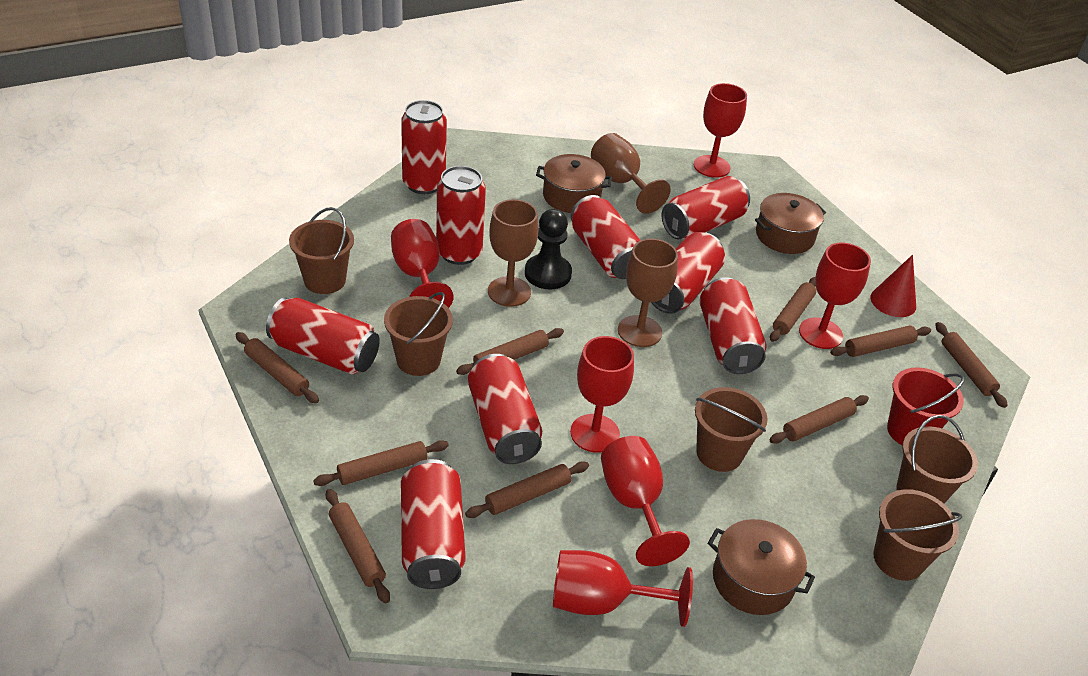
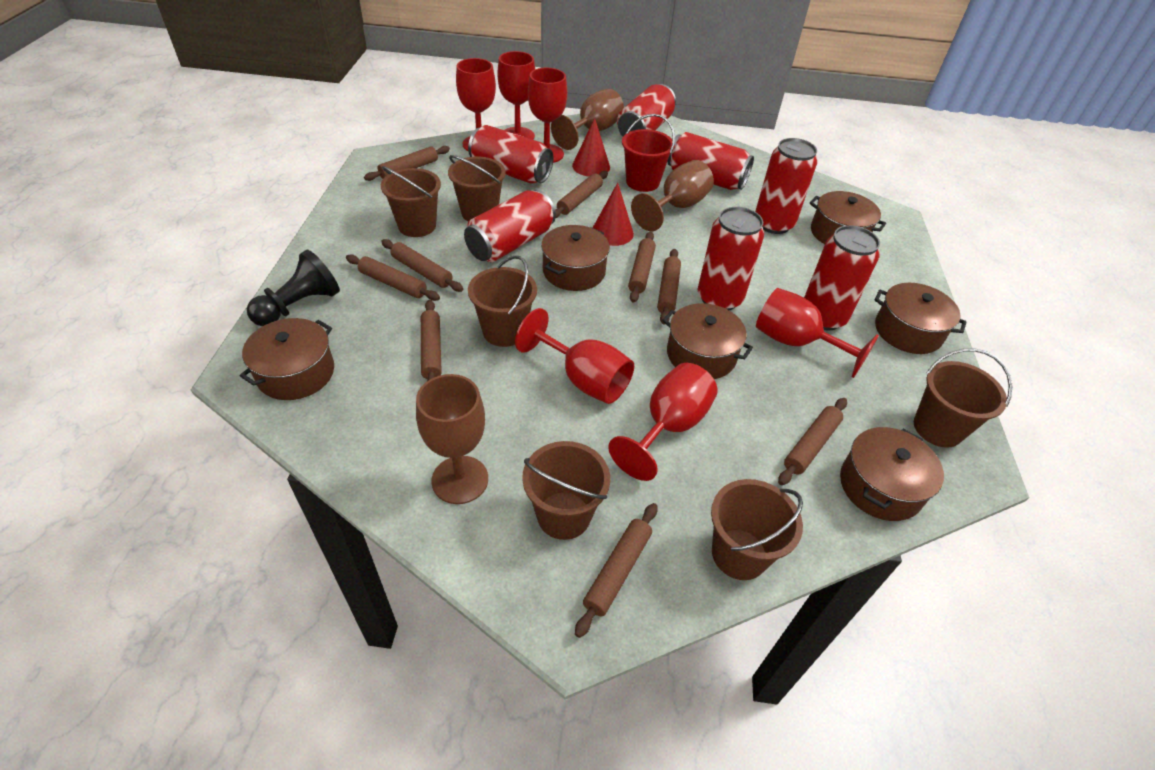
brown bucket: 5 -> 6
brown pot: 3 -> 6
red can: 9 -> 7
red cone: 1 -> 2

